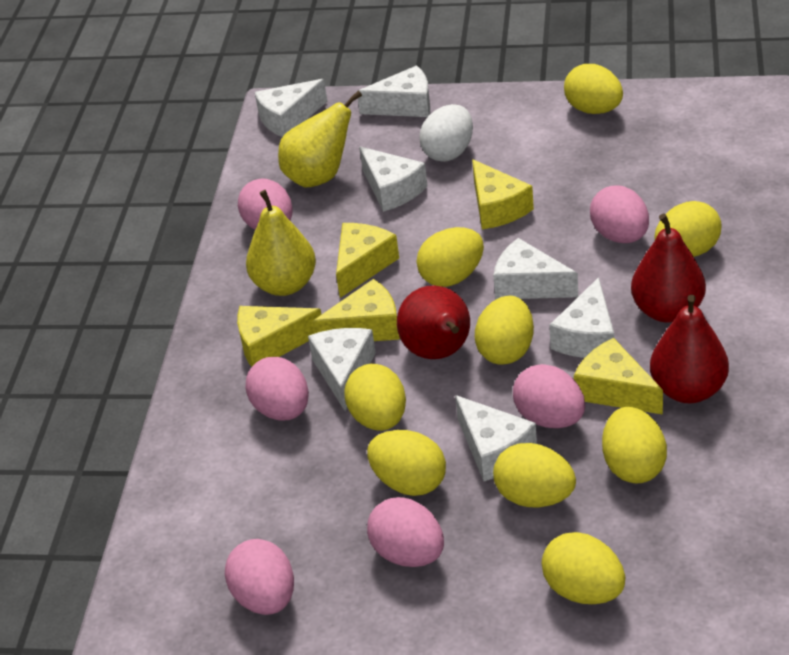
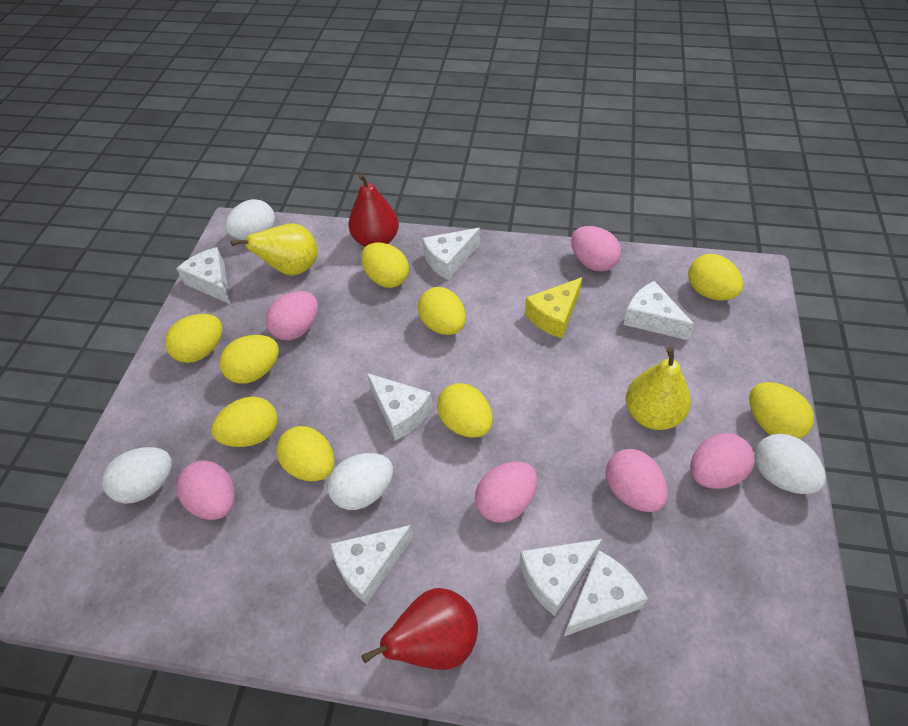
red pear: 3 -> 2
white egg: 1 -> 4
yellow cheese: 5 -> 1

